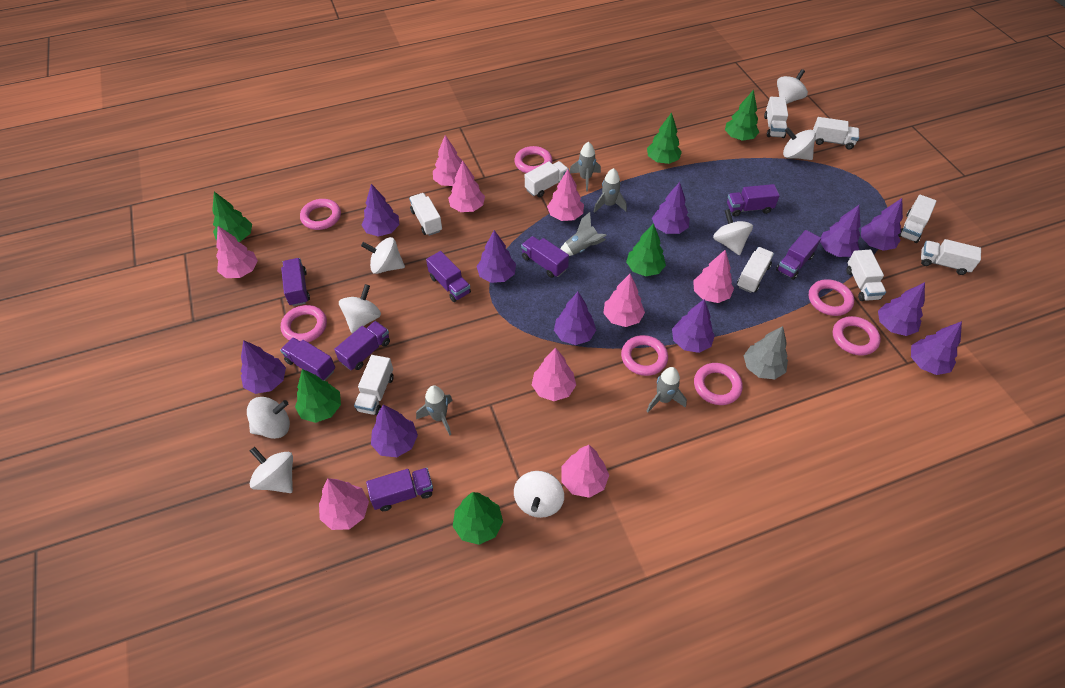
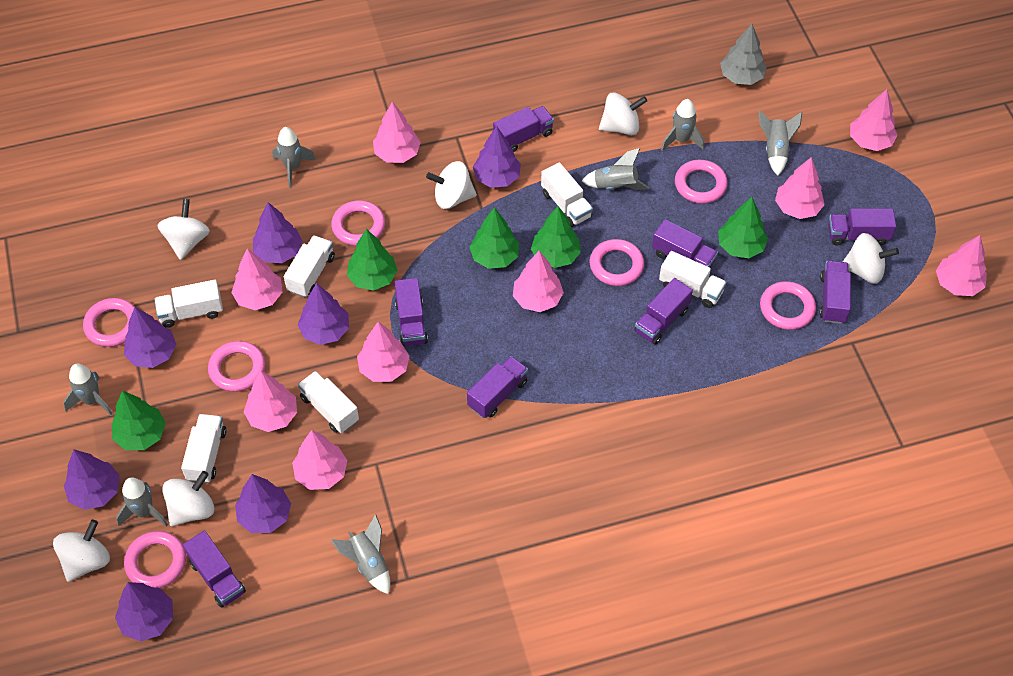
green tree: 6 -> 5
grey rocket: 5 -> 7
purple tree: 11 -> 7
white spinning top: 8 -> 6
white truck: 9 -> 6

